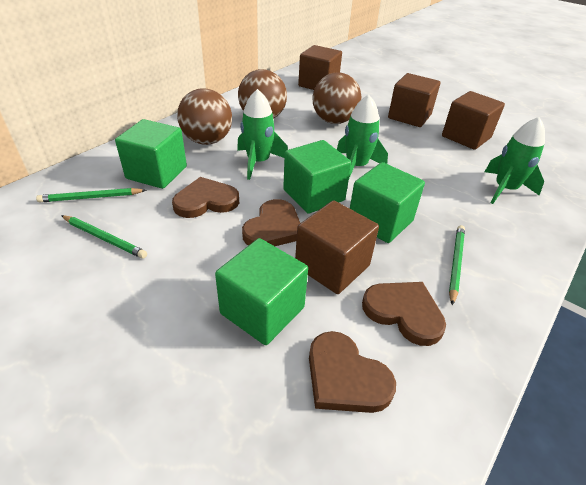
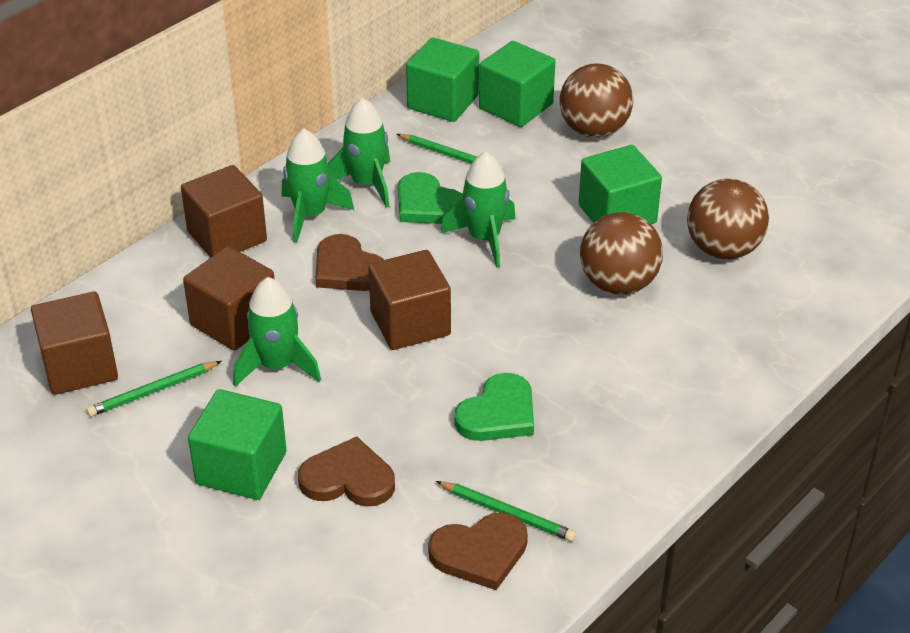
brown heart: 4 -> 3
green heart: 0 -> 2
green rocket: 3 -> 4

